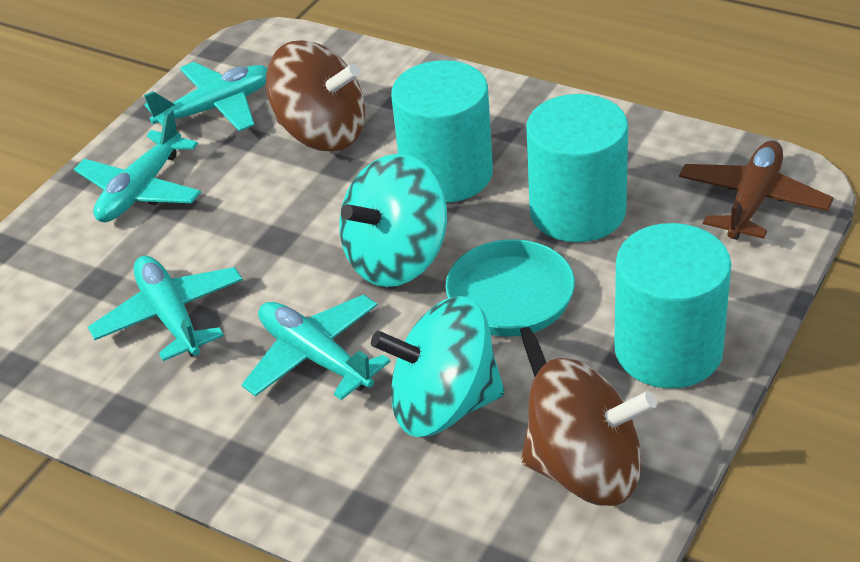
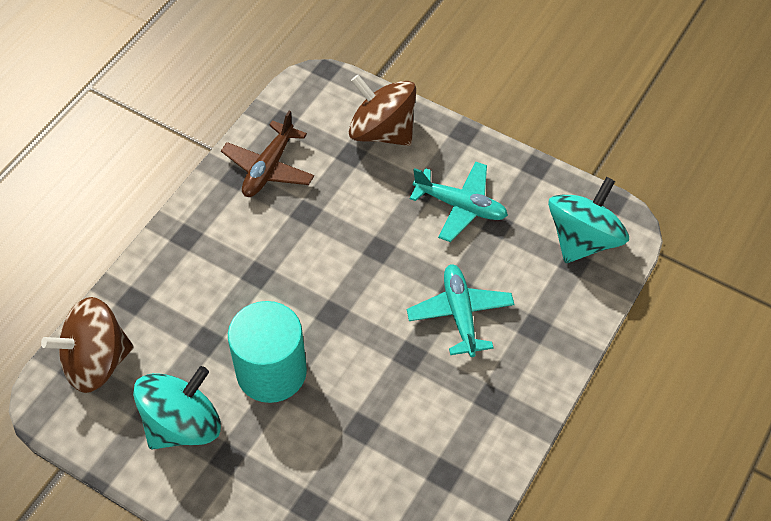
turquoise cylinder: 3 -> 1
turquoise pan: 1 -> 0
turquoise plane: 4 -> 2

